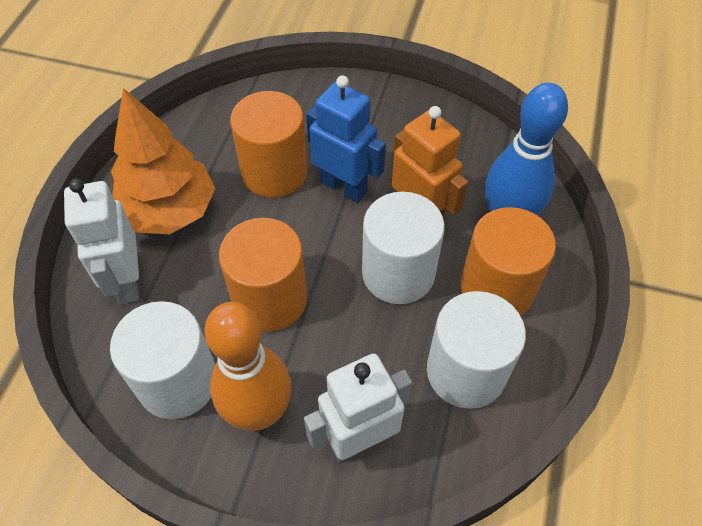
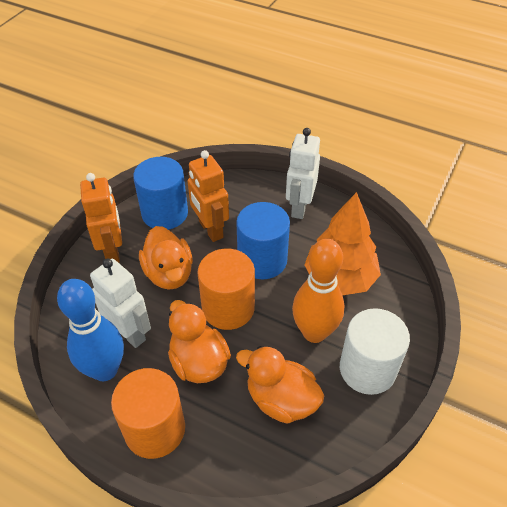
blue cylinder: 0 -> 2
blue robot: 1 -> 0
orange cylinder: 3 -> 2
orange duck: 0 -> 3
orange robot: 1 -> 2
white cylinder: 3 -> 1

